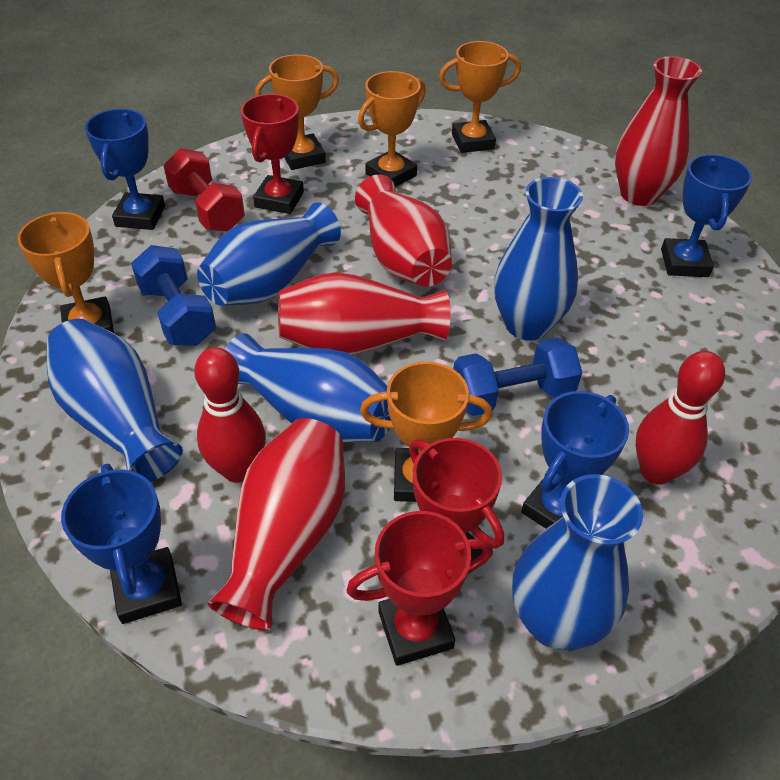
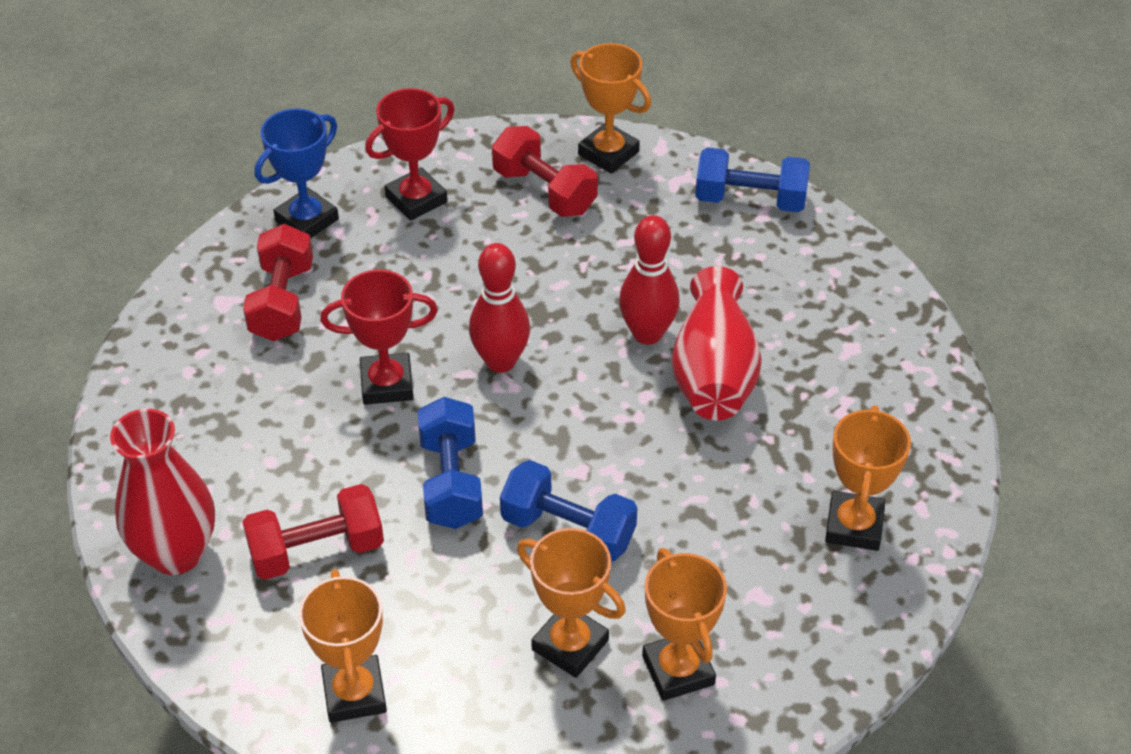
blue dumbbell: 2 -> 3
blue trophy: 4 -> 1
blue vase: 5 -> 0
red dumbbell: 1 -> 3
red trophy: 3 -> 2
red vase: 4 -> 2

